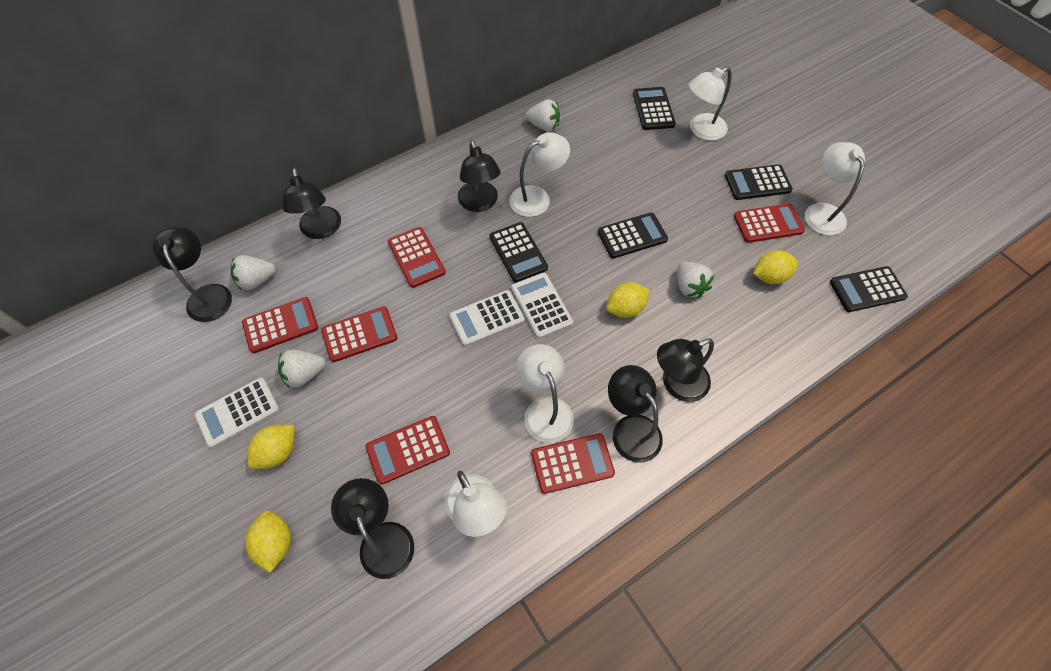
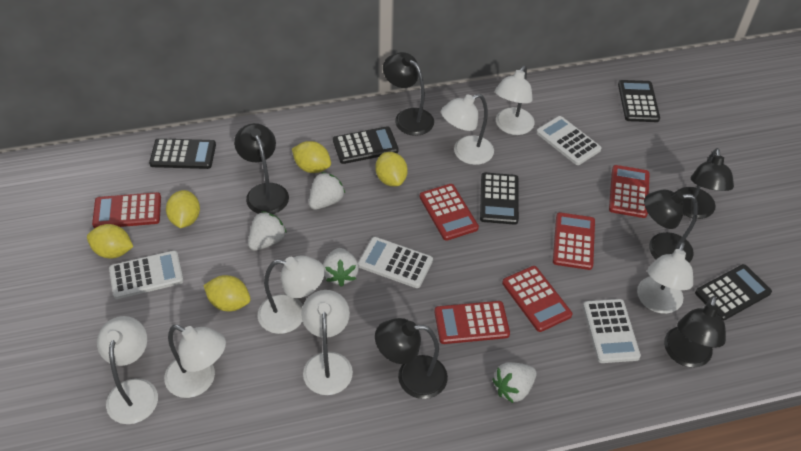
white calculator: 3 -> 4
white lamp: 5 -> 7
yellow lemon: 4 -> 5

